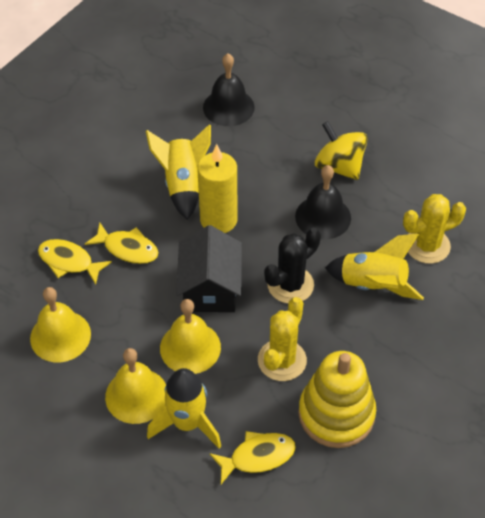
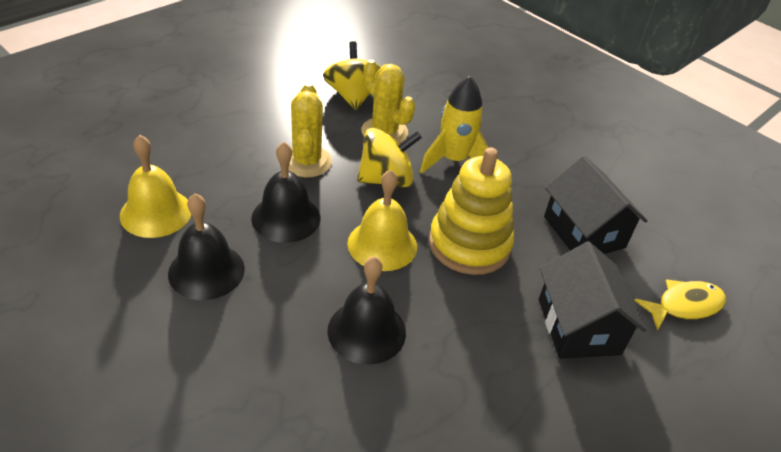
black bell: 2 -> 3
black cactus: 1 -> 0
black house: 1 -> 2
yellow bell: 3 -> 2
yellow candle: 1 -> 0
yellow fish: 3 -> 1
yellow rocket: 3 -> 1
yellow spinning top: 1 -> 2

